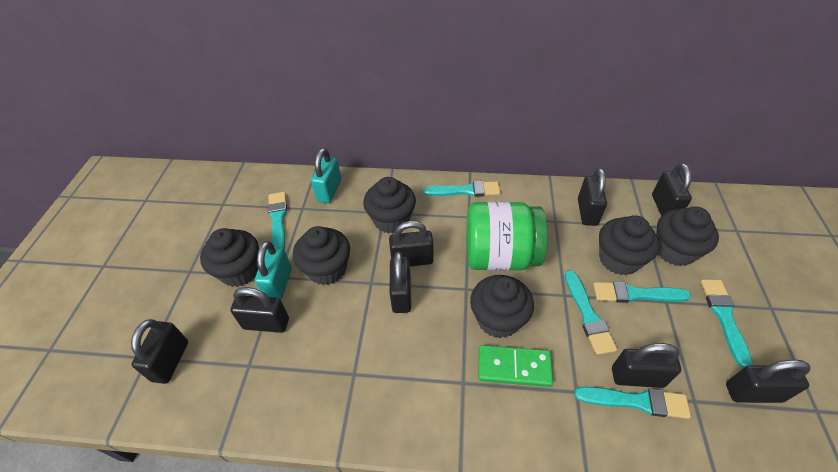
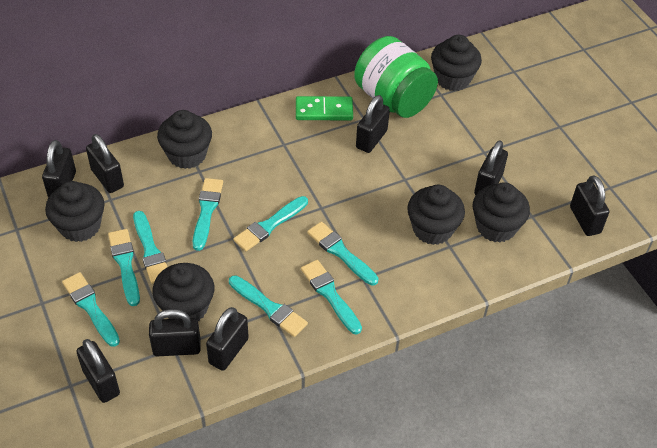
turquoise brush: 6 -> 8
turquoise padlock: 2 -> 0

